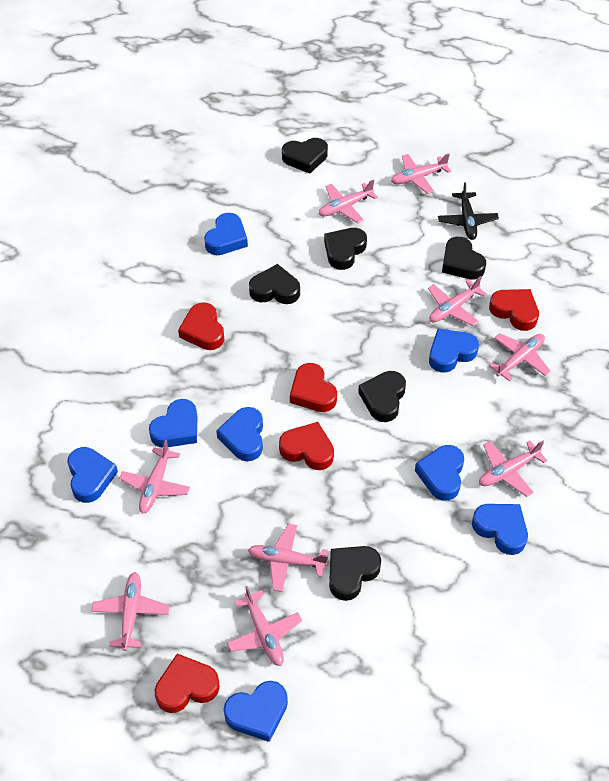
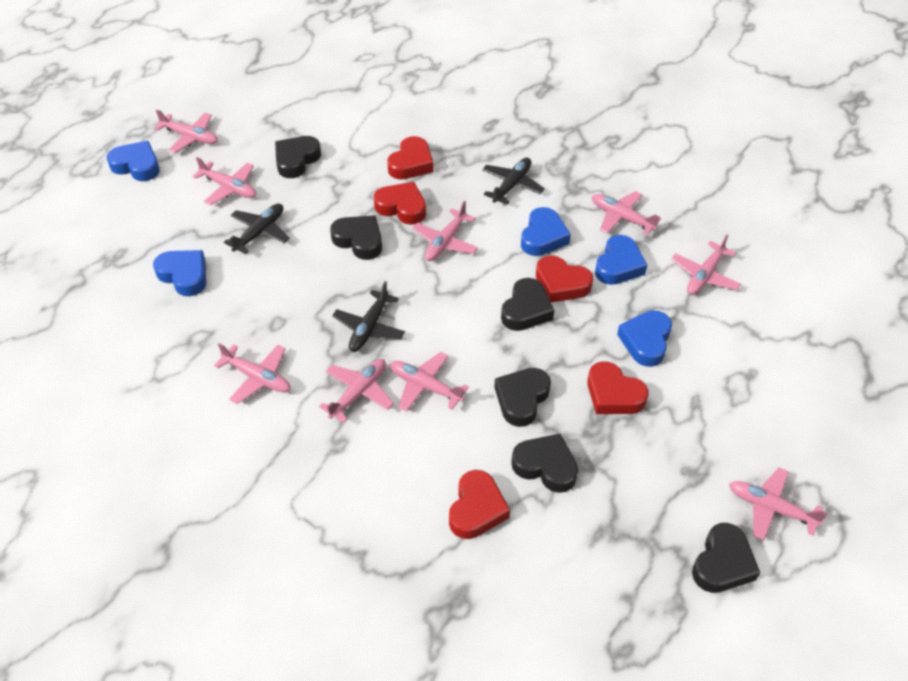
black plane: 1 -> 3
blue heart: 8 -> 5

